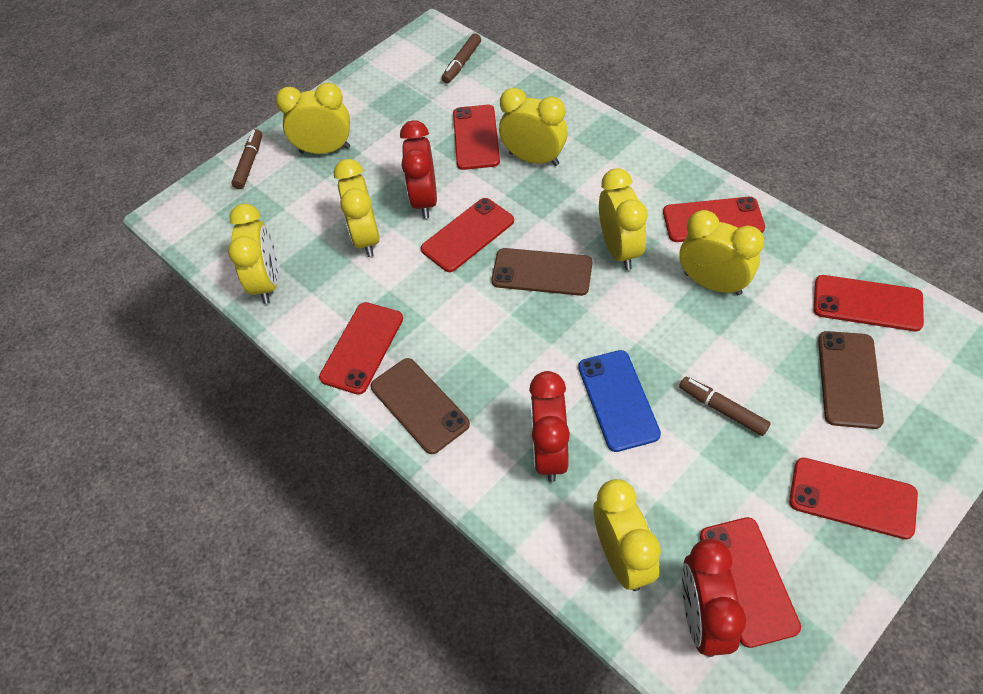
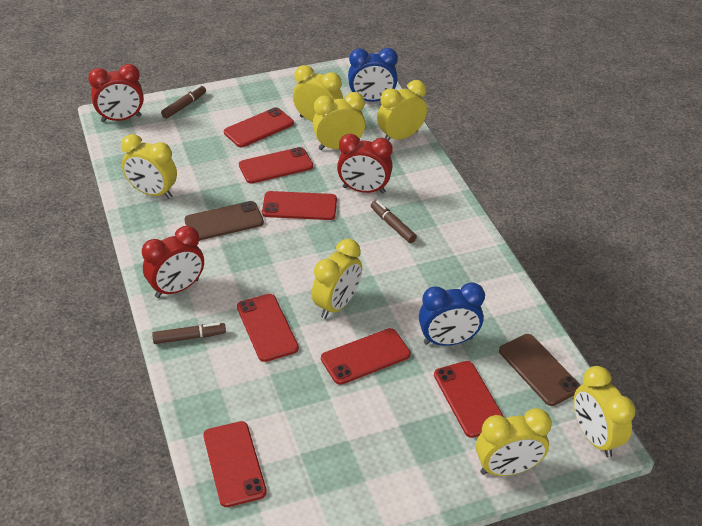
blue clock: 0 -> 2
blue phone: 1 -> 0
brown phone: 3 -> 2

